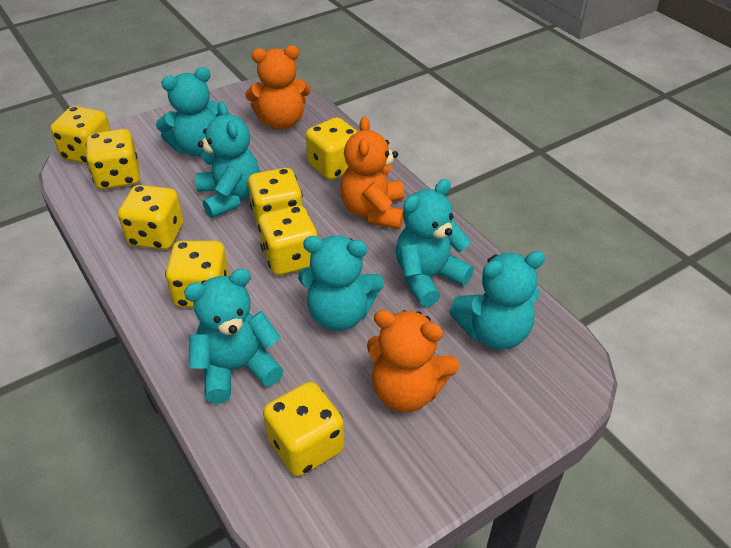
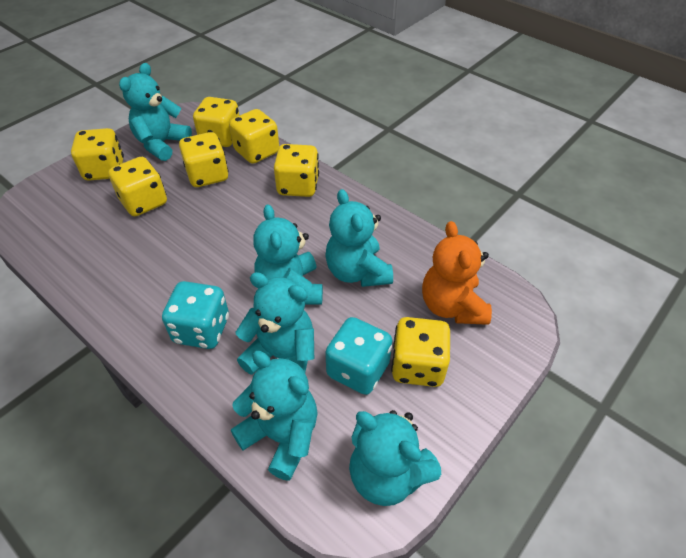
orange teddy bear: 3 -> 1
turquoise dice: 0 -> 2
yellow dice: 8 -> 7

